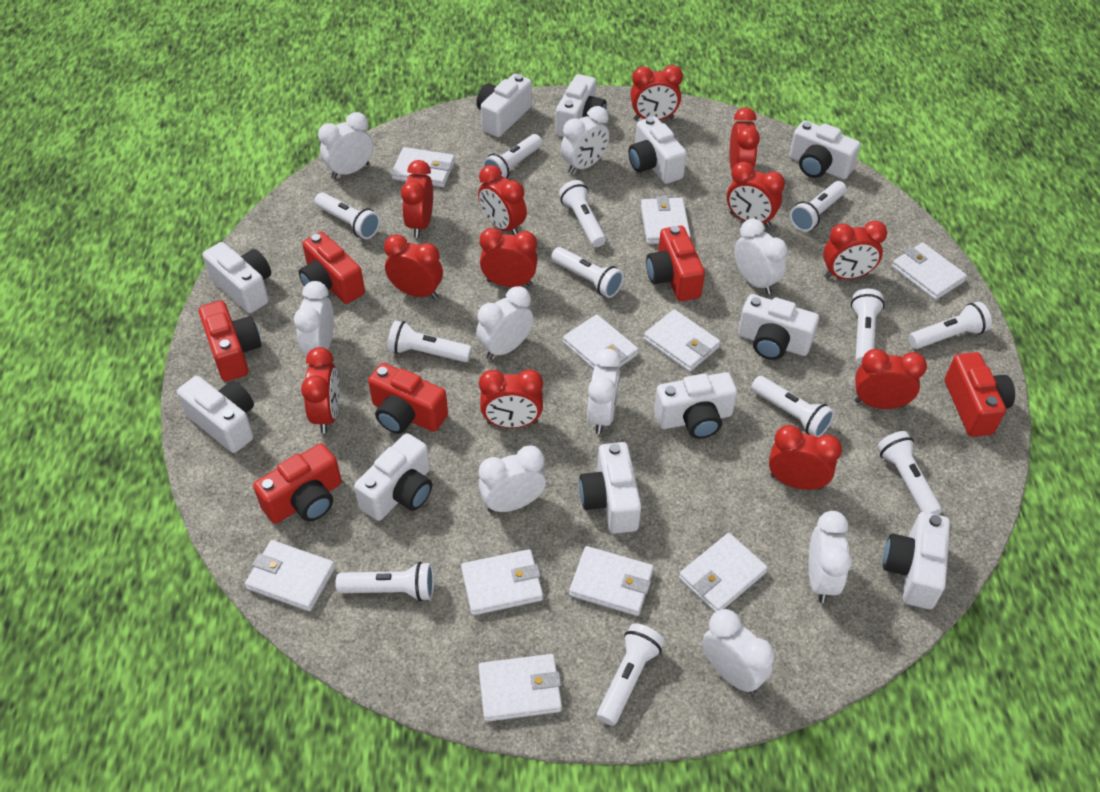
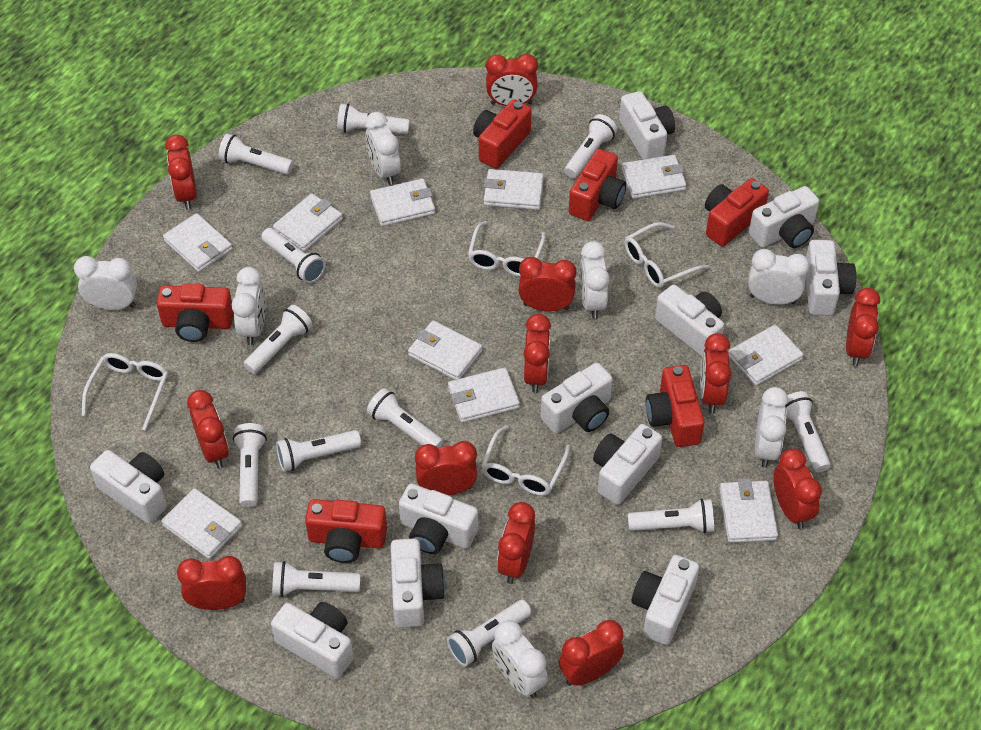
white clock: 9 -> 7
white glasses: 0 -> 4

